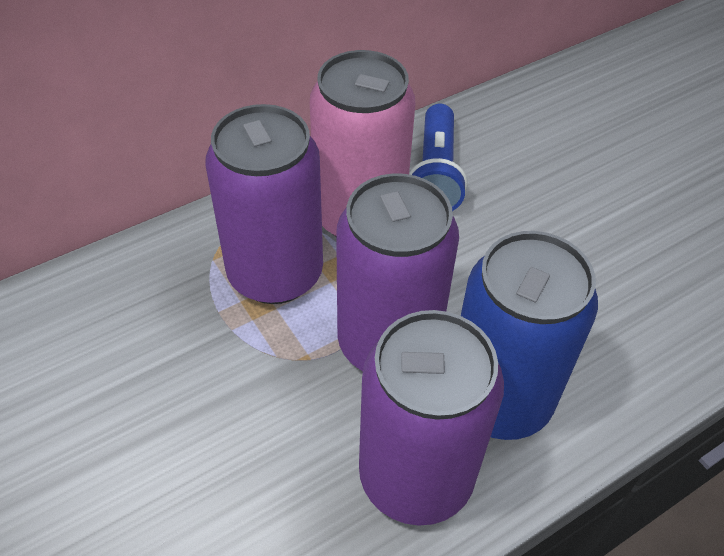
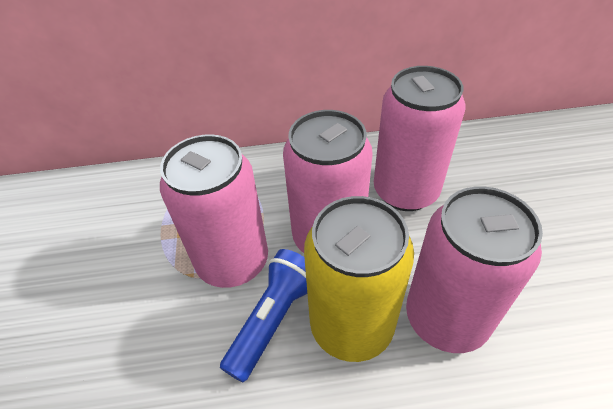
blue can: 1 -> 0
pink can: 1 -> 4
purple can: 3 -> 0
yellow can: 0 -> 1

